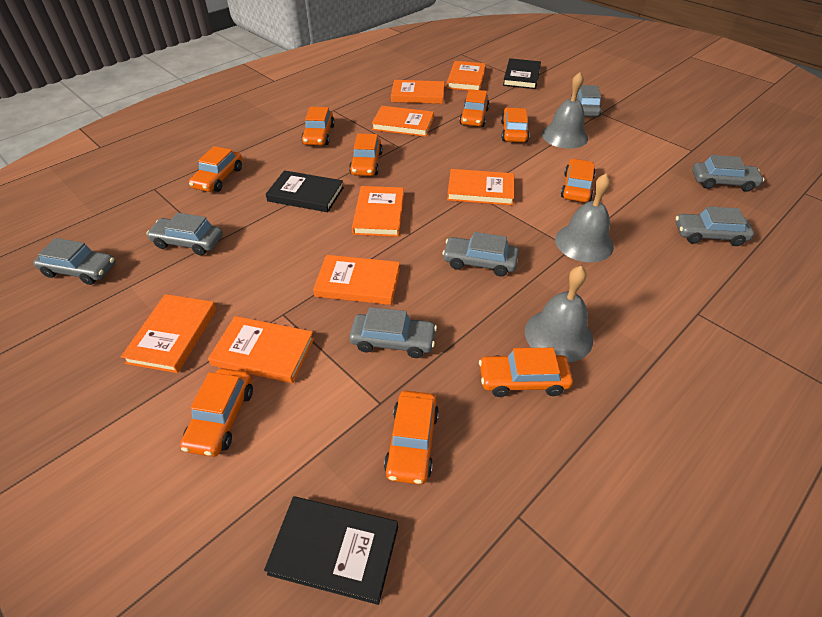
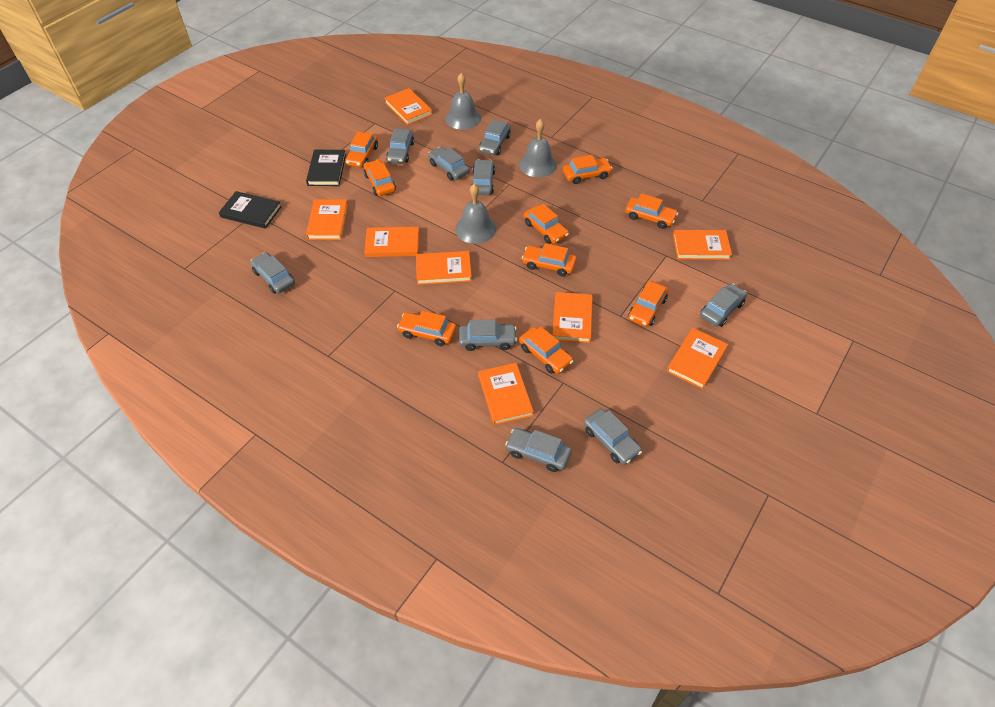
black book: 3 -> 2
grey car: 7 -> 9

